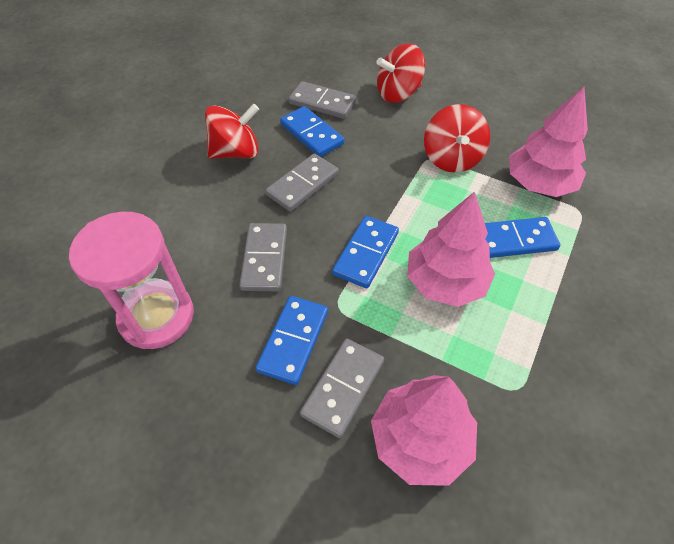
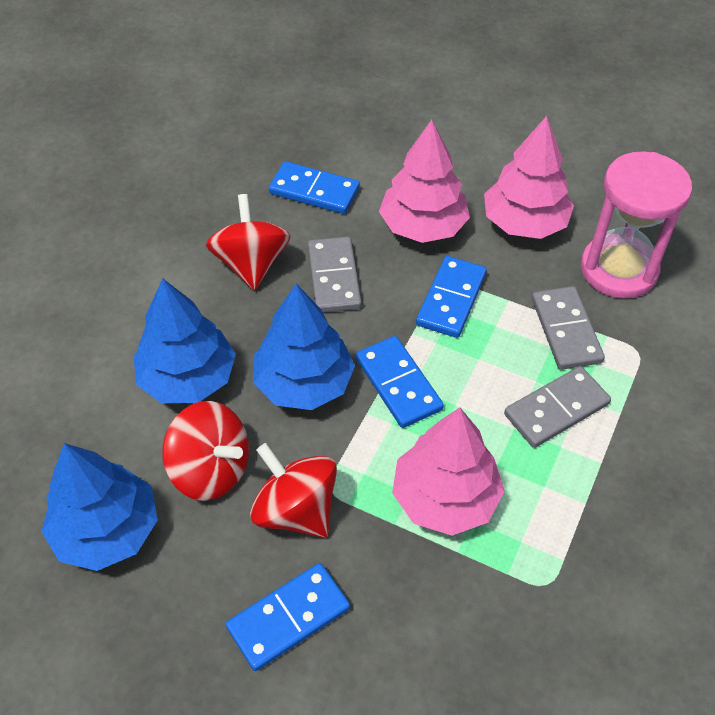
blue tree: 0 -> 3
grey domino: 4 -> 3

